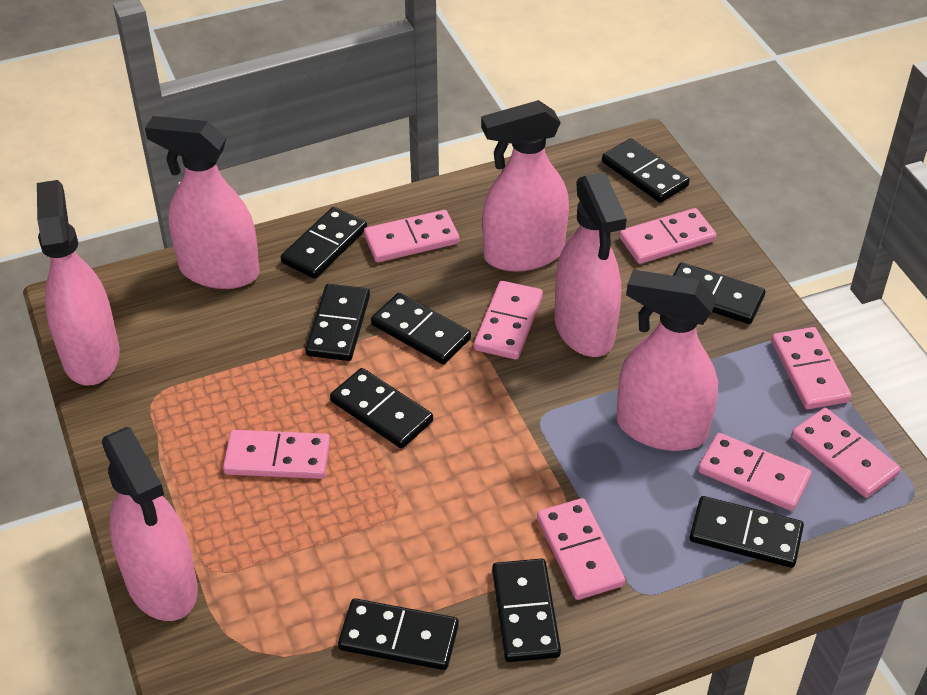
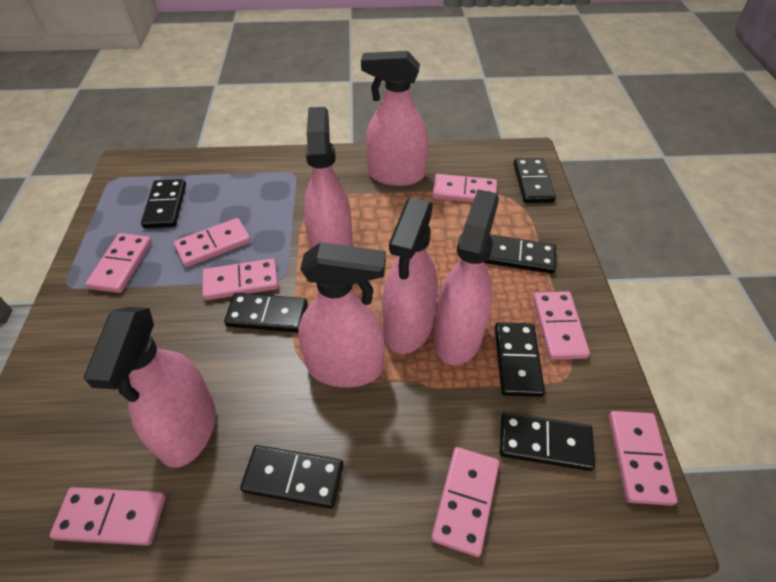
black domino: 9 -> 7

